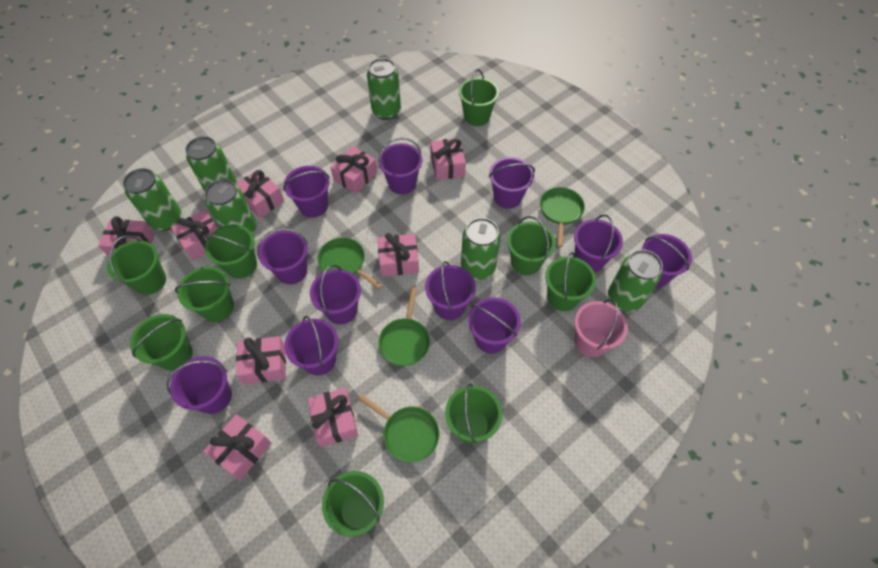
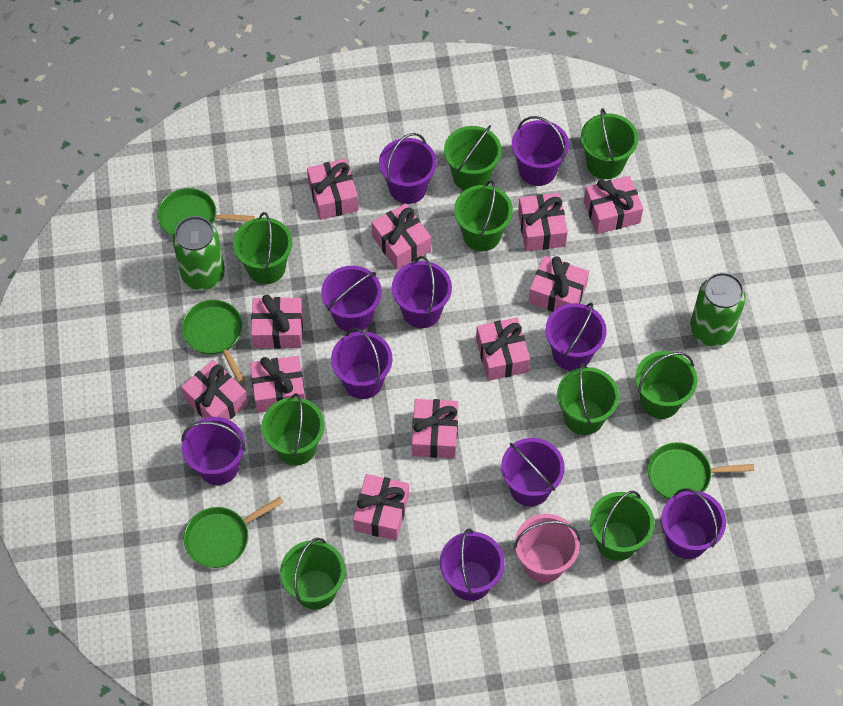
green can: 6 -> 2
pink gift: 9 -> 11
purple bucket: 11 -> 10

